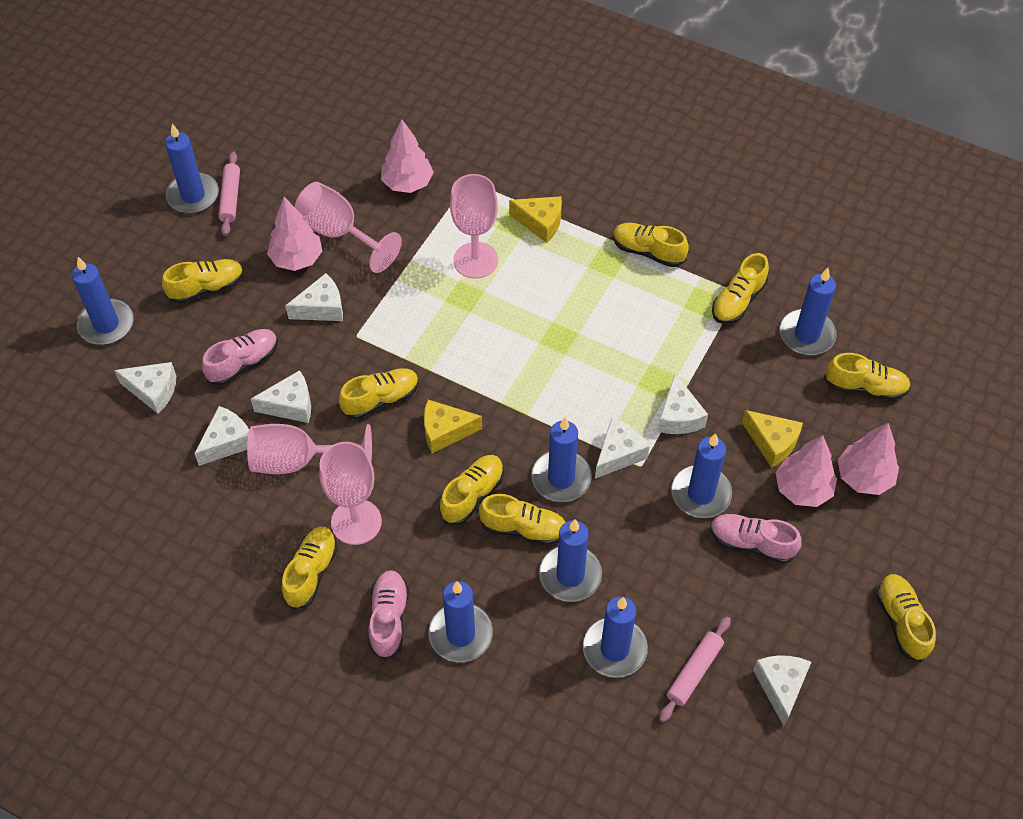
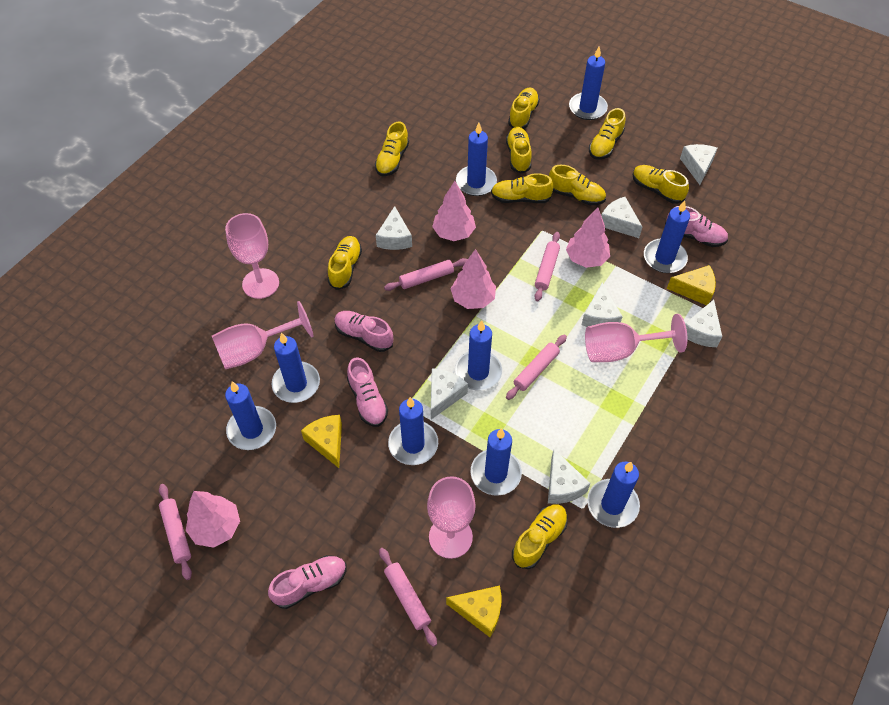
blue candle: 8 -> 9
pink rolling pin: 2 -> 5
pink shoe: 3 -> 4

